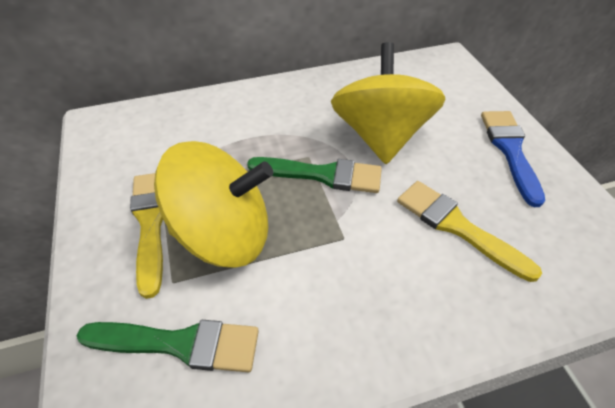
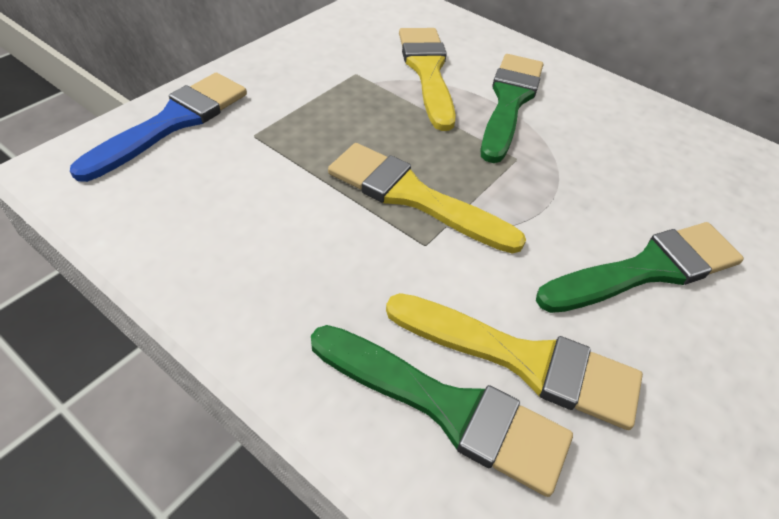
green brush: 2 -> 3
yellow brush: 2 -> 3
yellow spinning top: 2 -> 0

